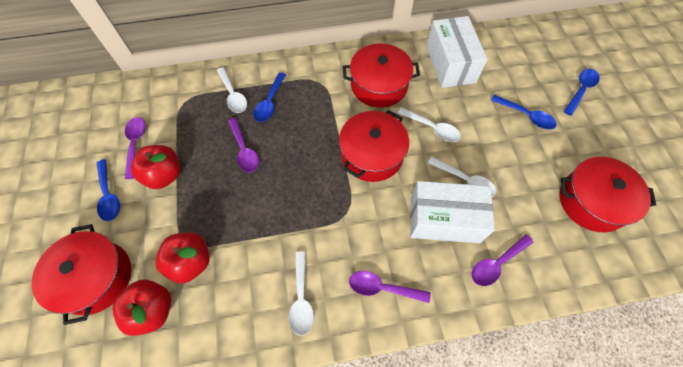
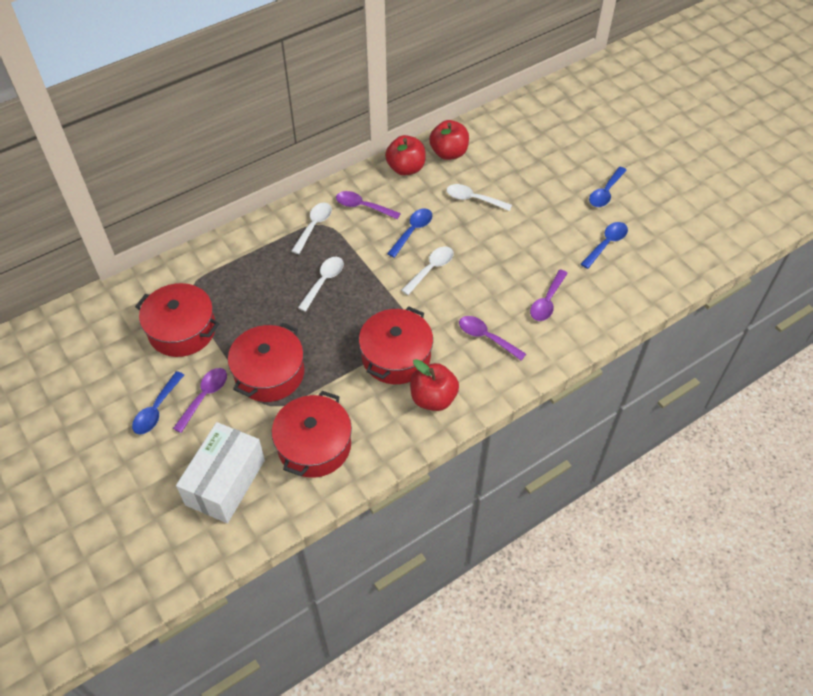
white box: 2 -> 1

